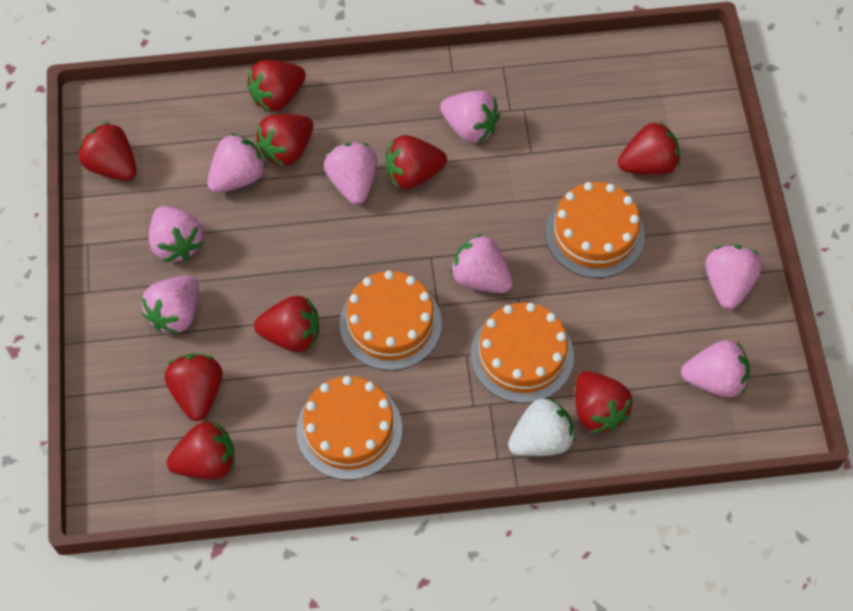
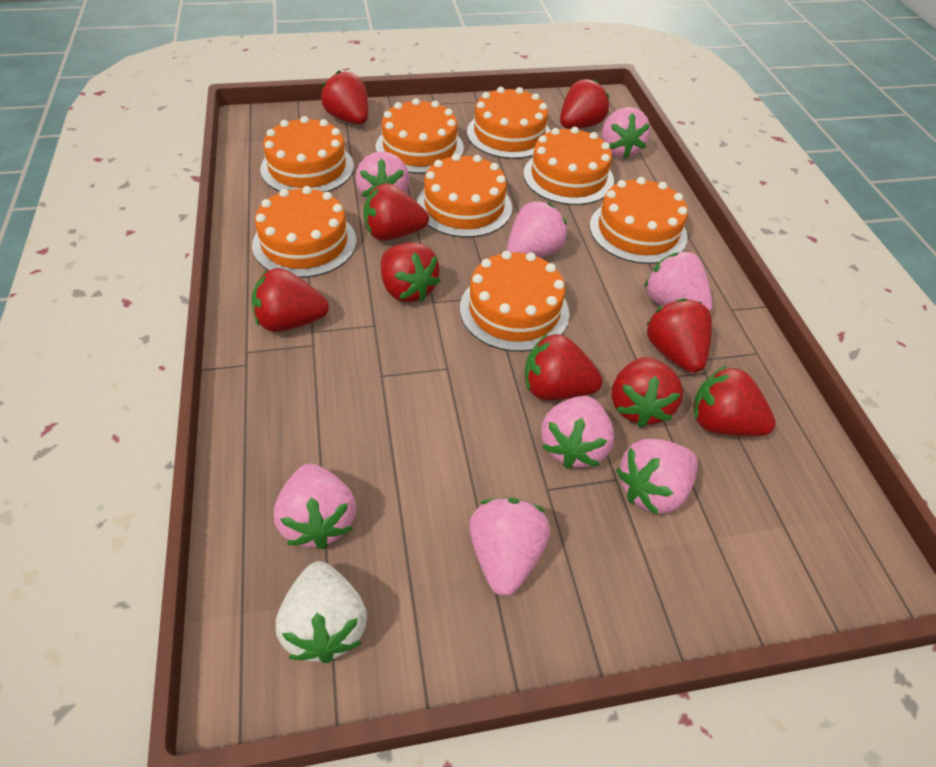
orange cake: 4 -> 8

